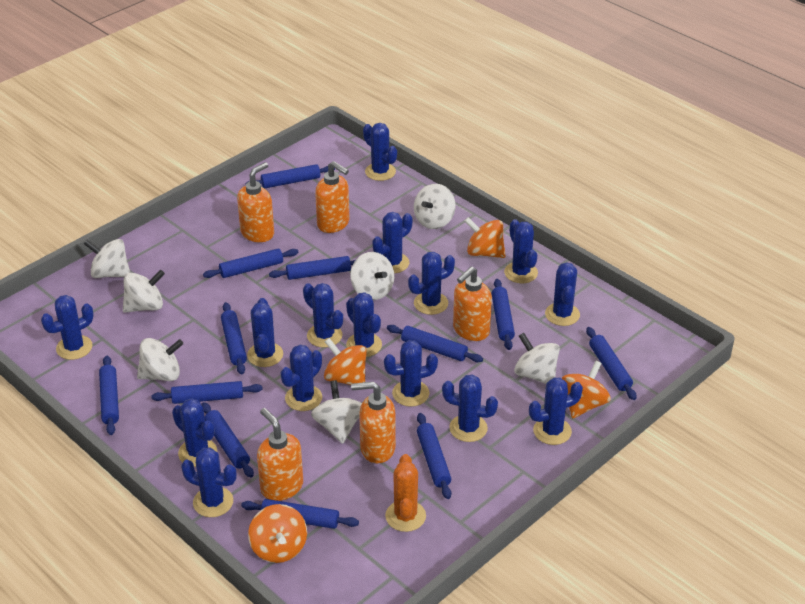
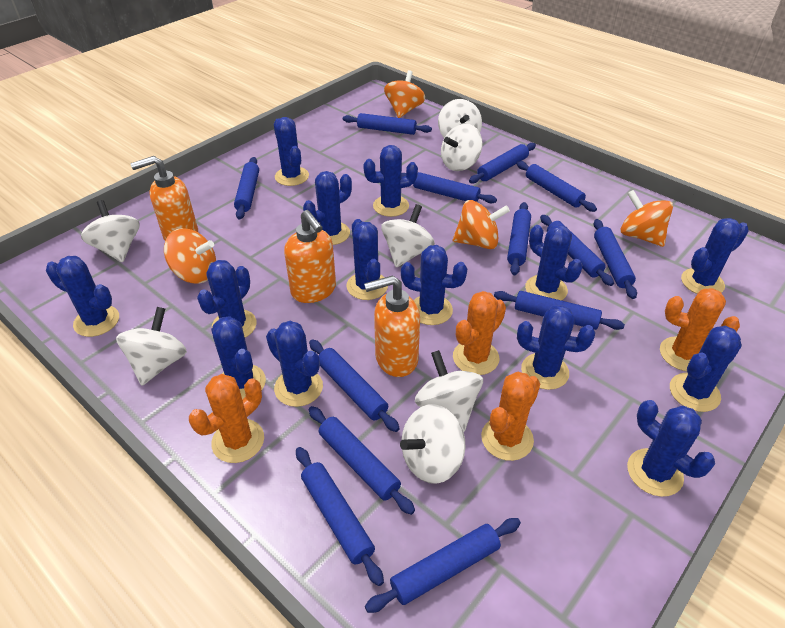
blue cactus: 15 -> 14
blue rolling pin: 12 -> 13
orange cactus: 1 -> 4
orange soap dispenser: 5 -> 3

